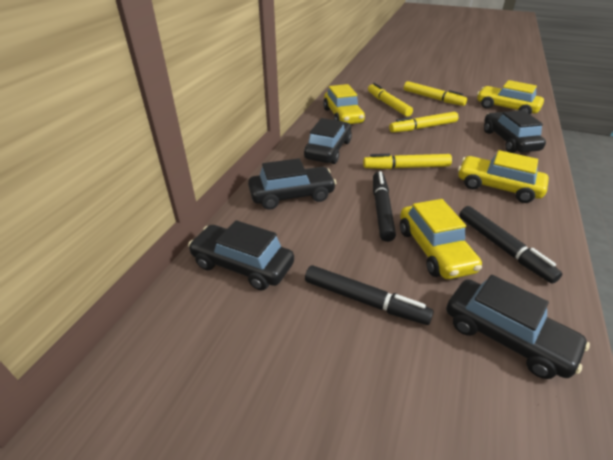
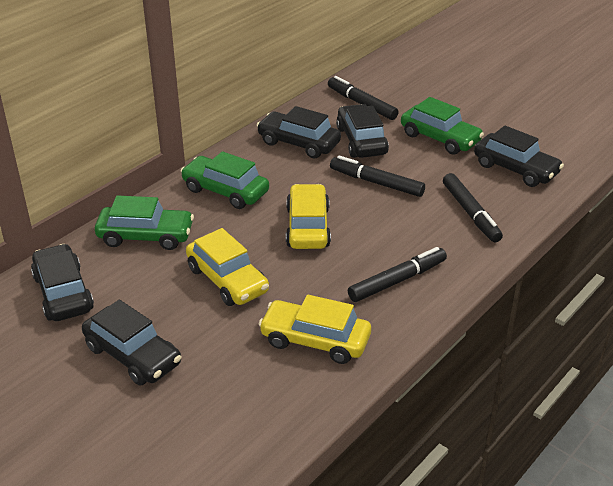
black marker: 3 -> 4
green car: 0 -> 3
yellow car: 4 -> 3
yellow marker: 4 -> 0

